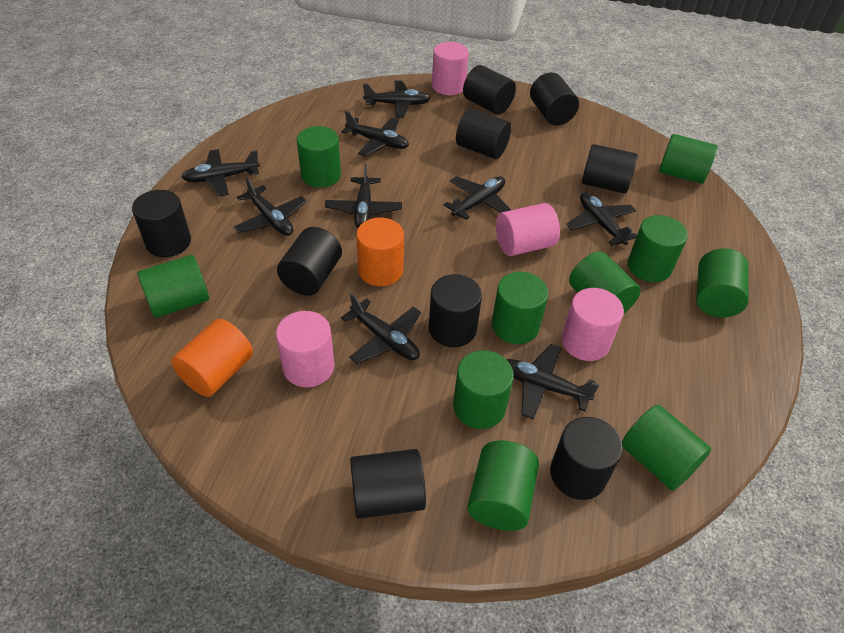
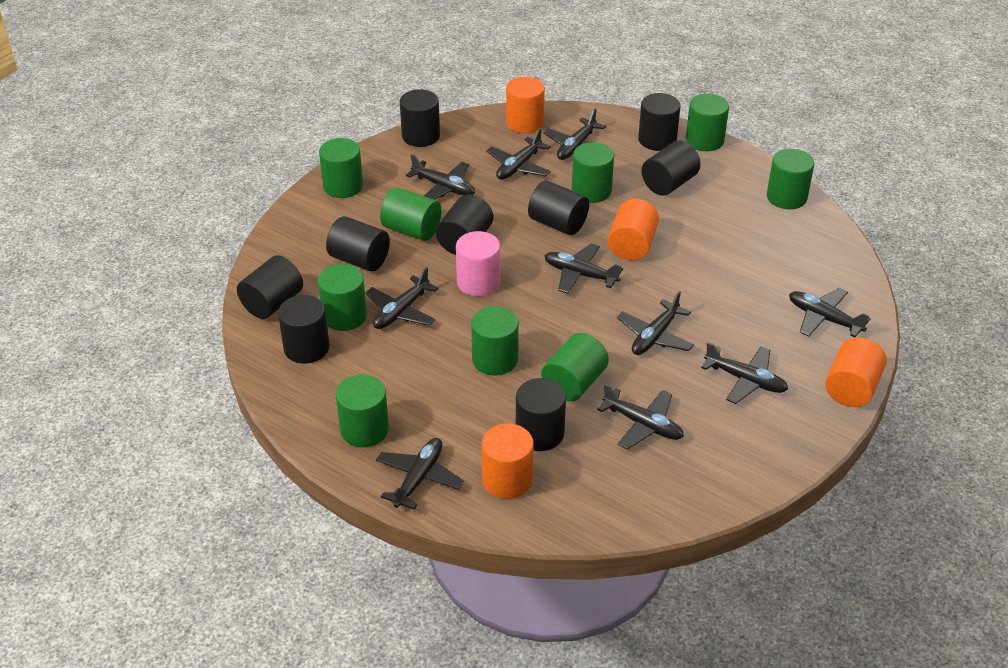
black plane: 9 -> 10
green cylinder: 10 -> 9
orange cylinder: 2 -> 4
pink cylinder: 4 -> 1

